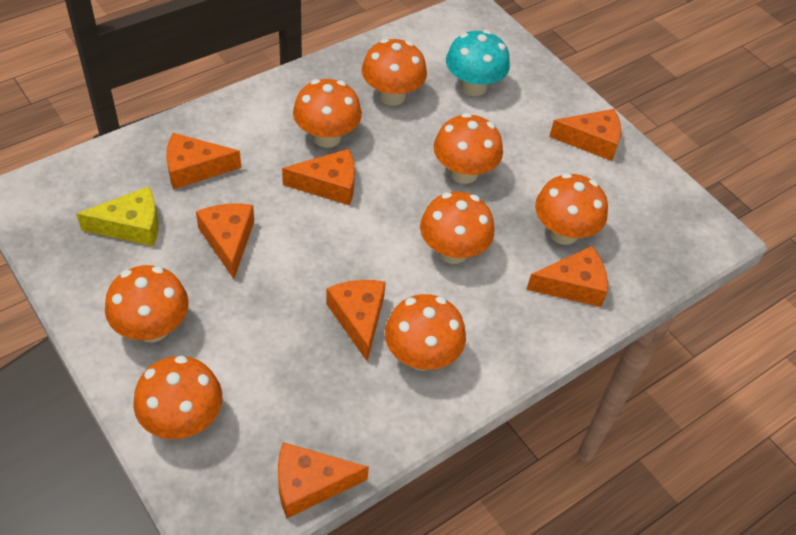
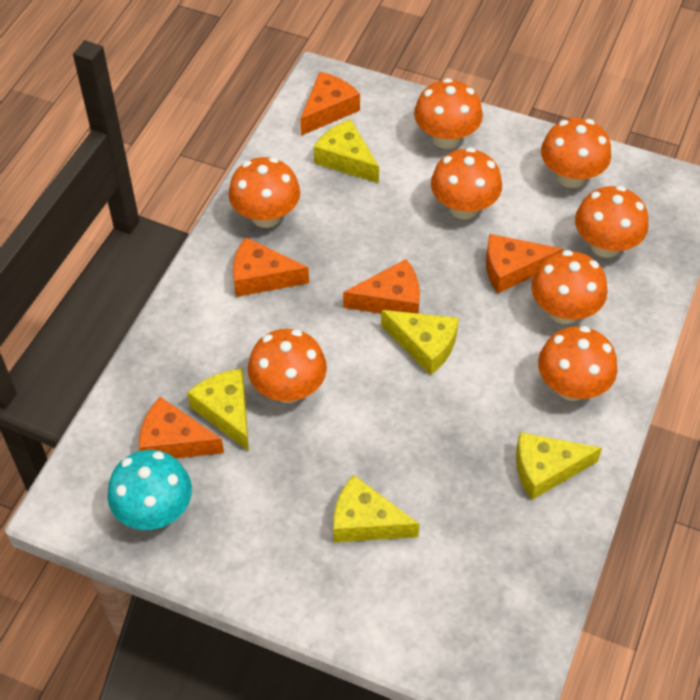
orange cheese: 7 -> 5
yellow cheese: 1 -> 5

